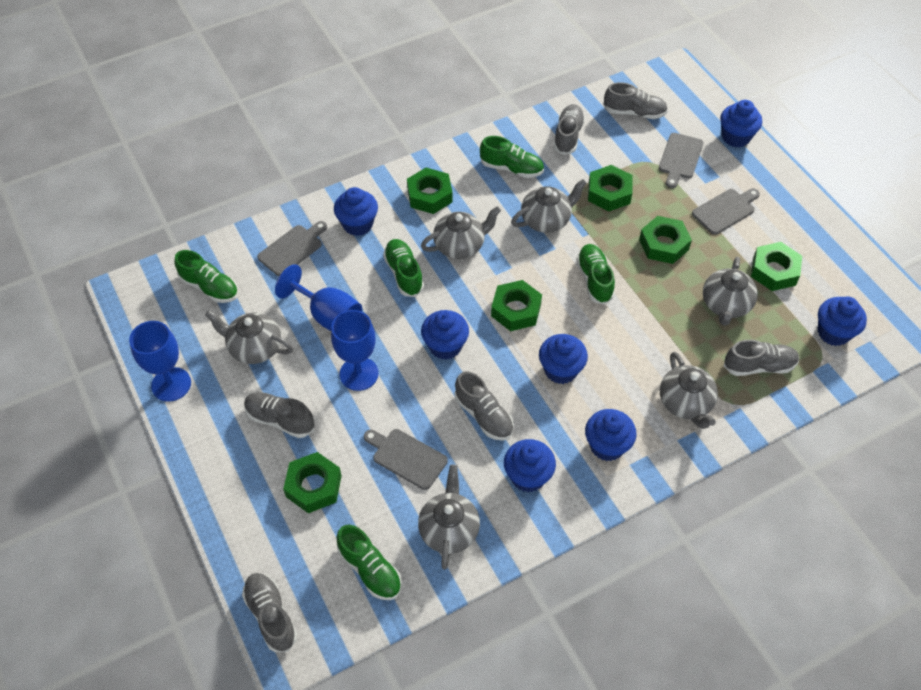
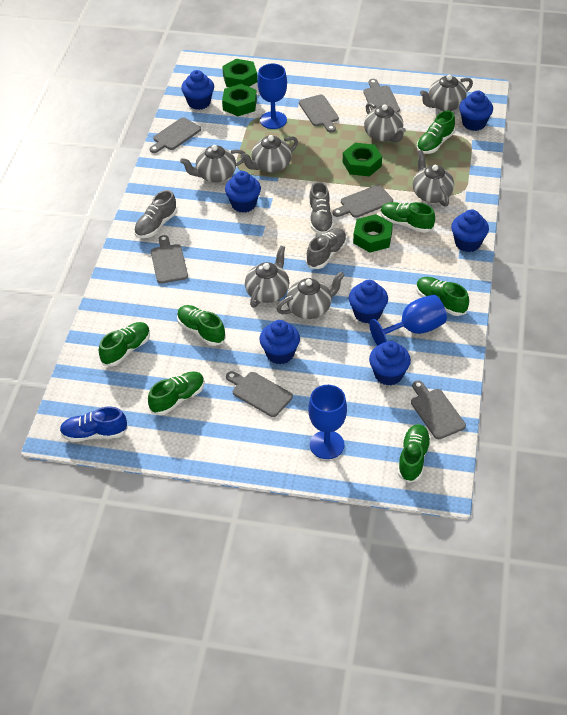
blue shoe: 0 -> 1
green nut: 6 -> 4
green shoe: 5 -> 7
grey cutting board: 4 -> 7
grey shoe: 6 -> 3
grey teapot: 6 -> 7

